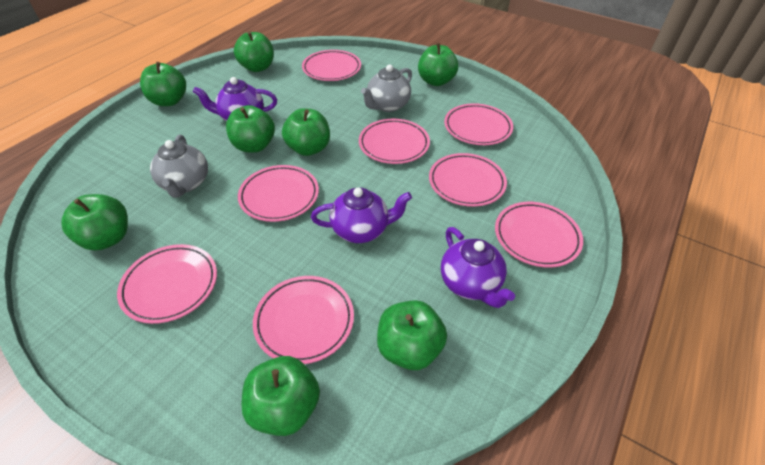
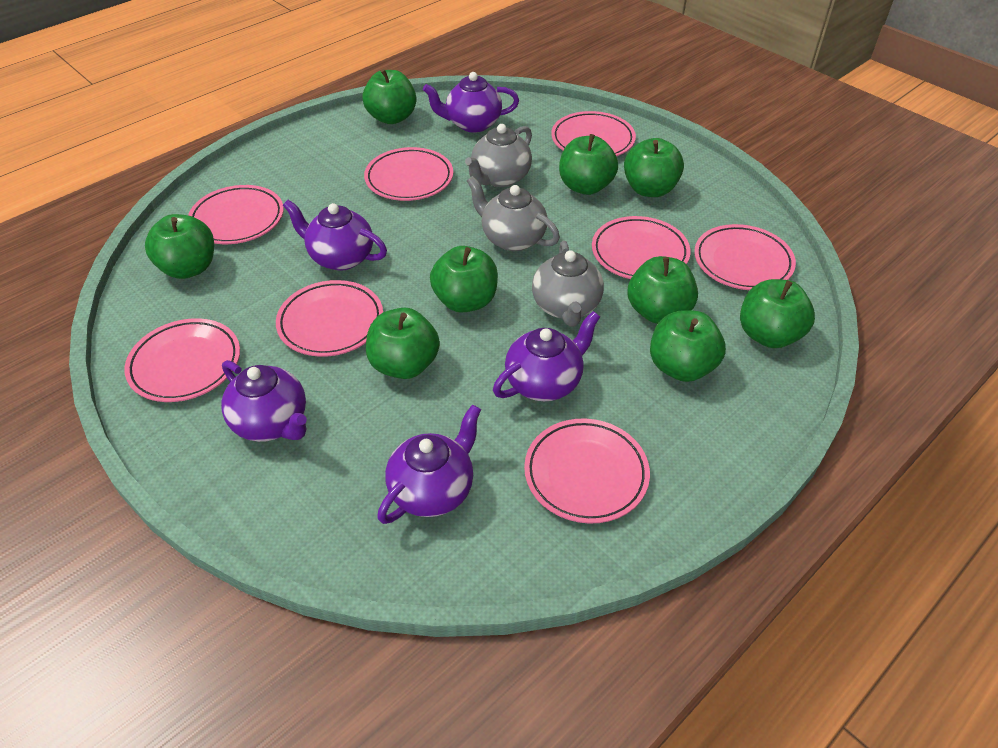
green apple: 8 -> 9
grey teapot: 2 -> 3
purple teapot: 3 -> 5

